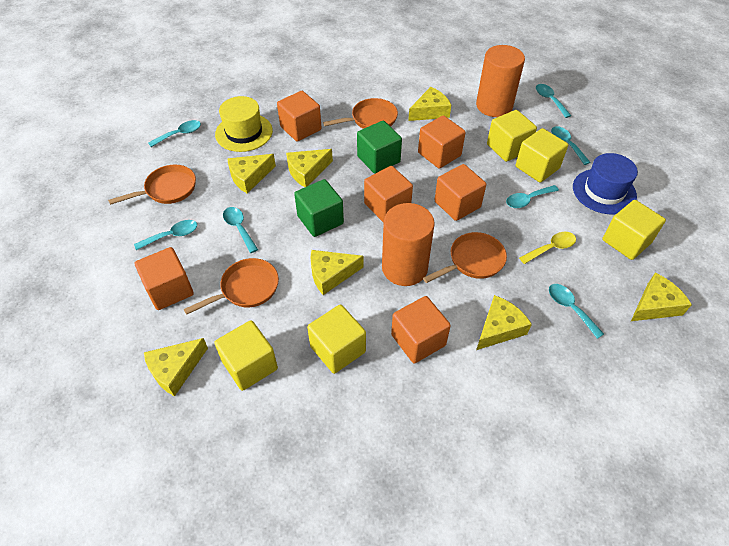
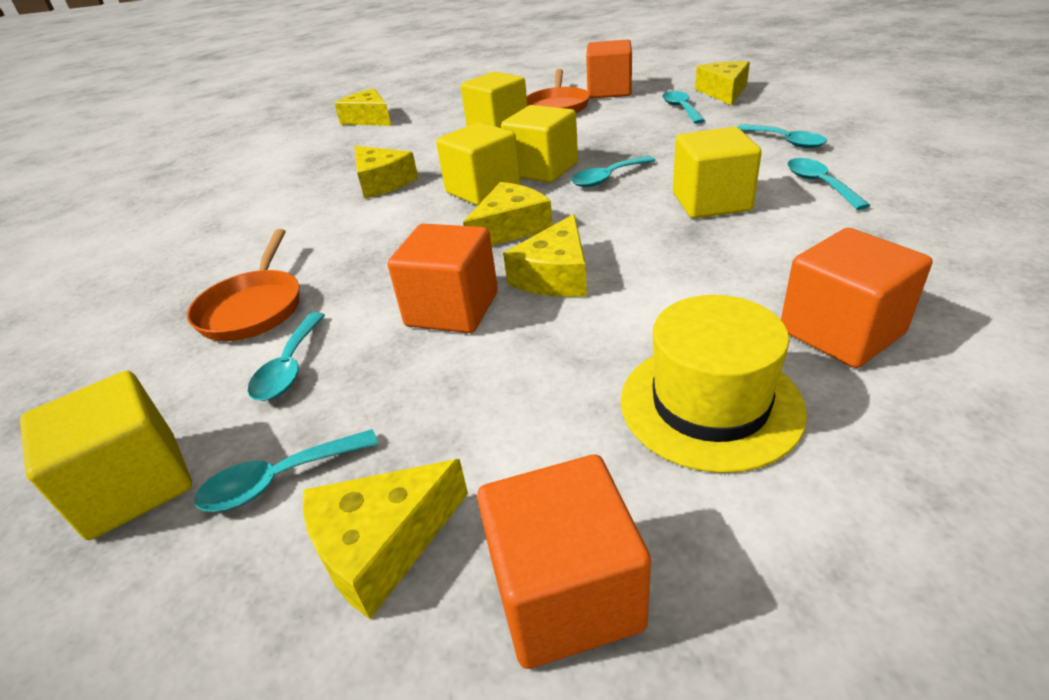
blue hat: 1 -> 0
green cube: 2 -> 0
orange cube: 6 -> 4
orange cylinder: 2 -> 0
orange pan: 4 -> 2
turquoise spoon: 7 -> 6
yellow cheese: 7 -> 6
yellow spoon: 1 -> 0

